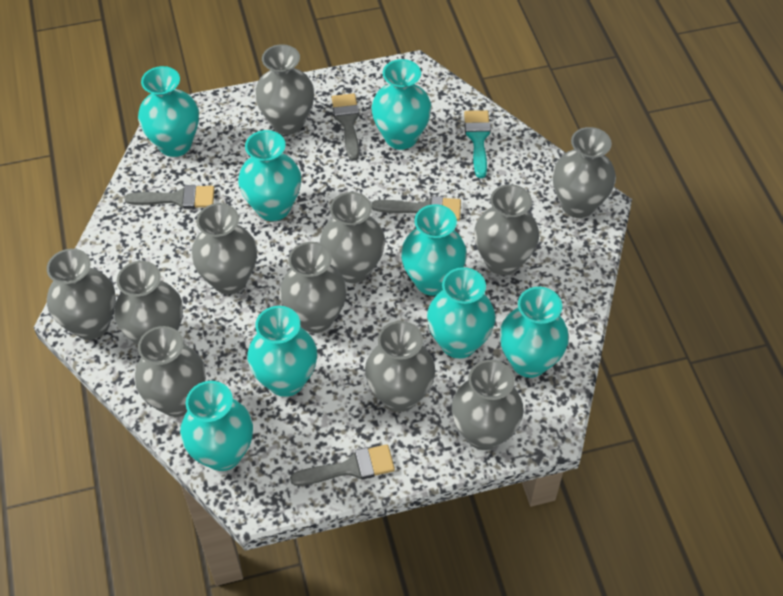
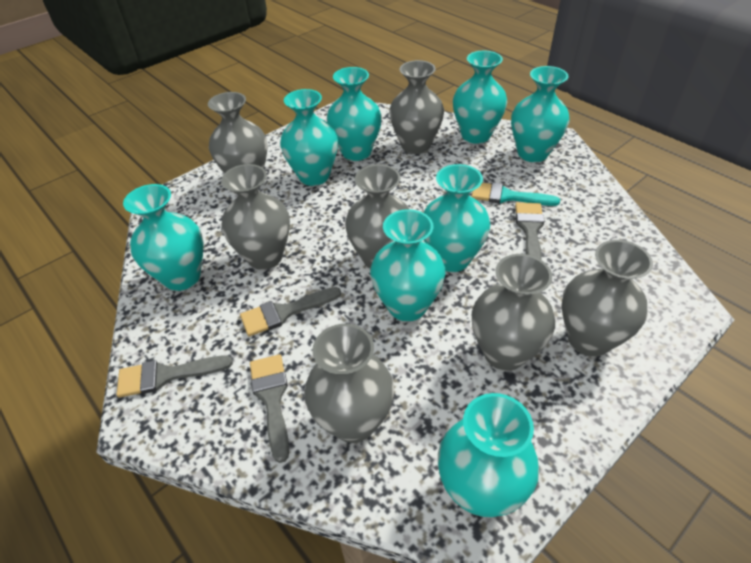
grey vase: 11 -> 7

